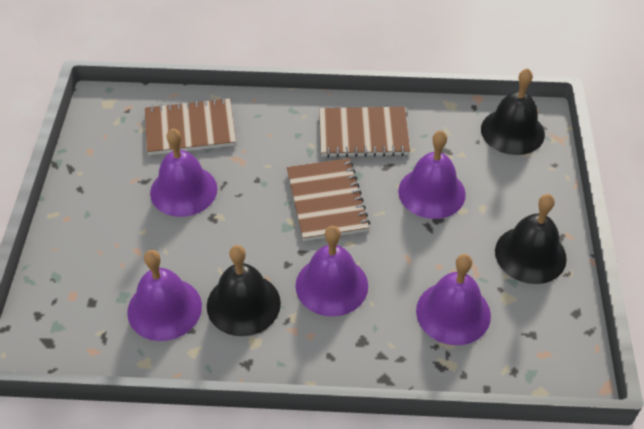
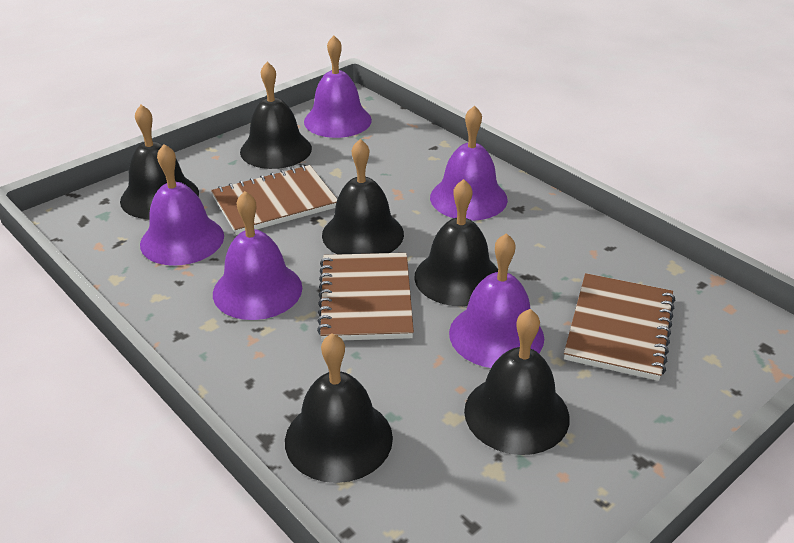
black bell: 3 -> 6

